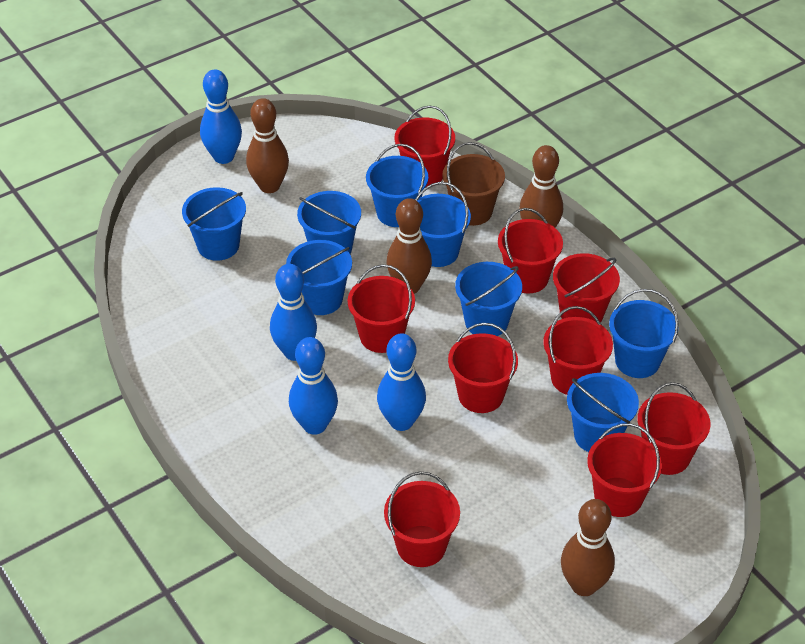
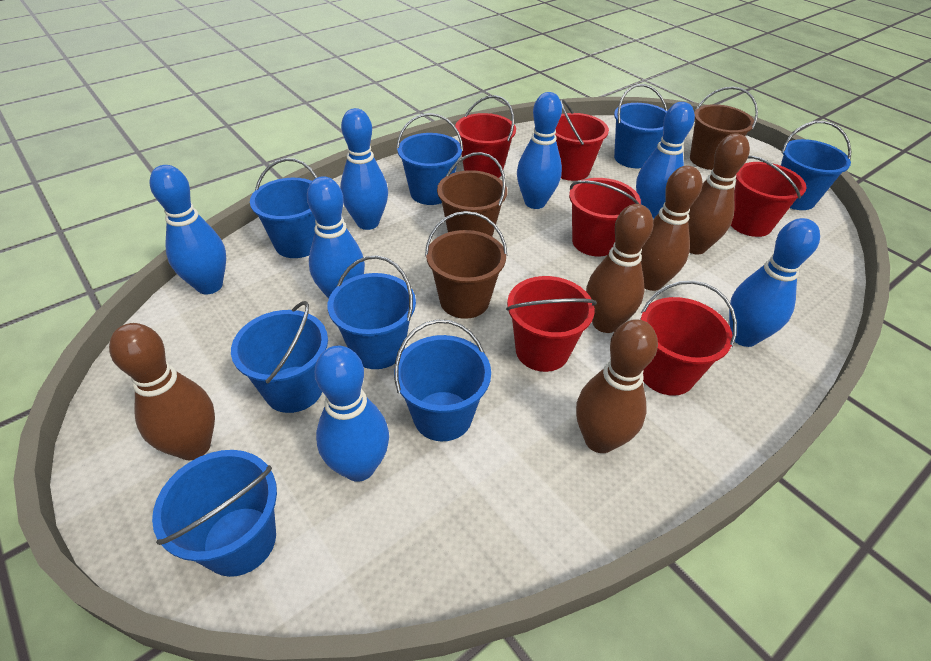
blue bowling pin: 4 -> 7
brown bowling pin: 4 -> 5
brown bucket: 1 -> 3
red bucket: 9 -> 6

